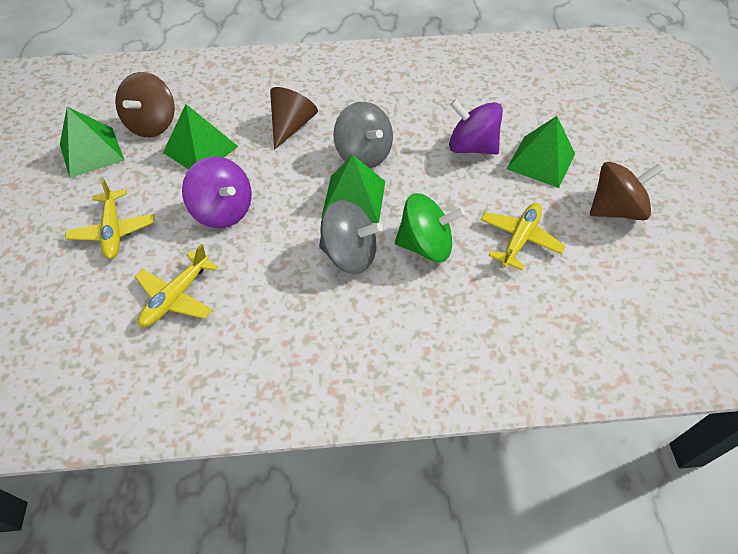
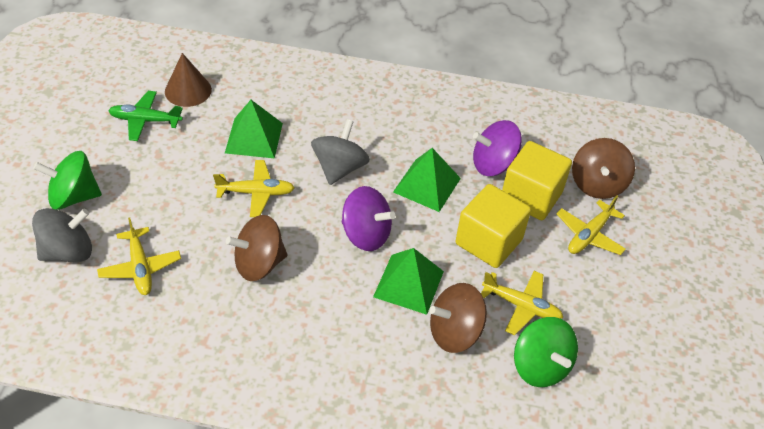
brown spinning top: 2 -> 3
green plane: 0 -> 1
green pyramid: 4 -> 3
green spinning top: 1 -> 2
yellow cube: 0 -> 2
yellow plane: 3 -> 4

